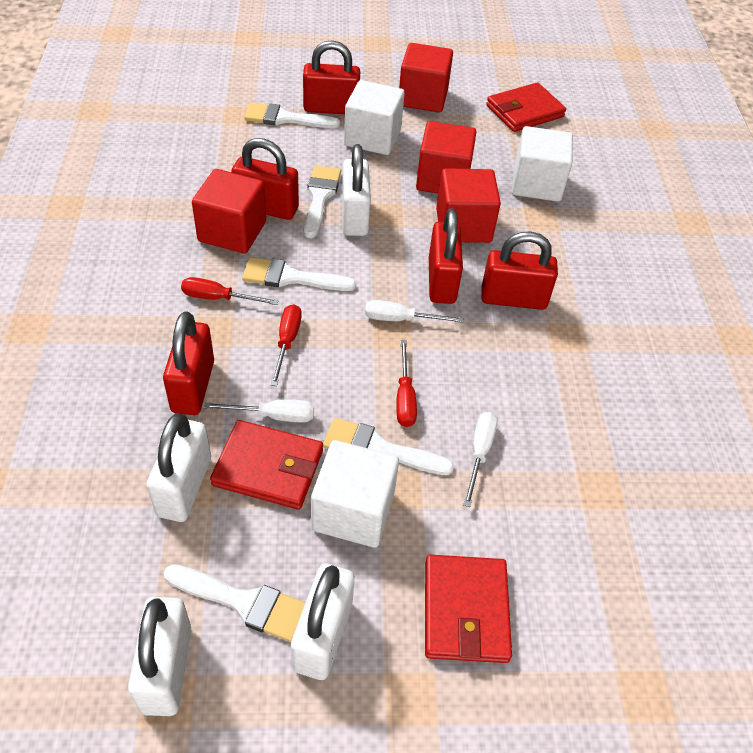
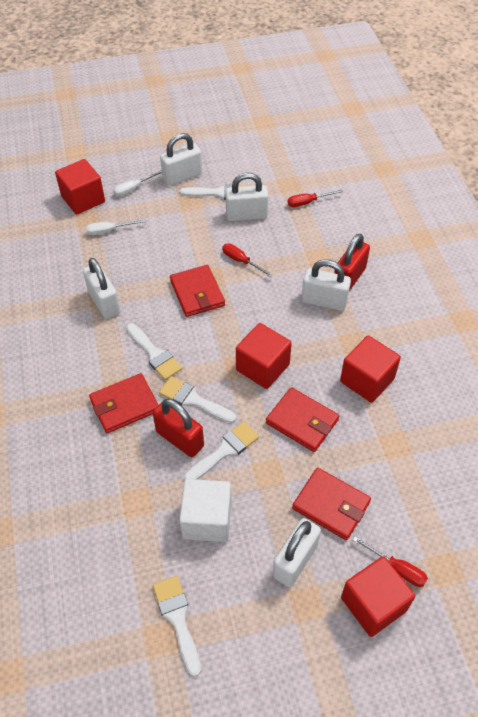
red padlock: 5 -> 2
red wallet: 3 -> 4
white cube: 3 -> 1
white padlock: 4 -> 5
white screwdriver: 3 -> 2

